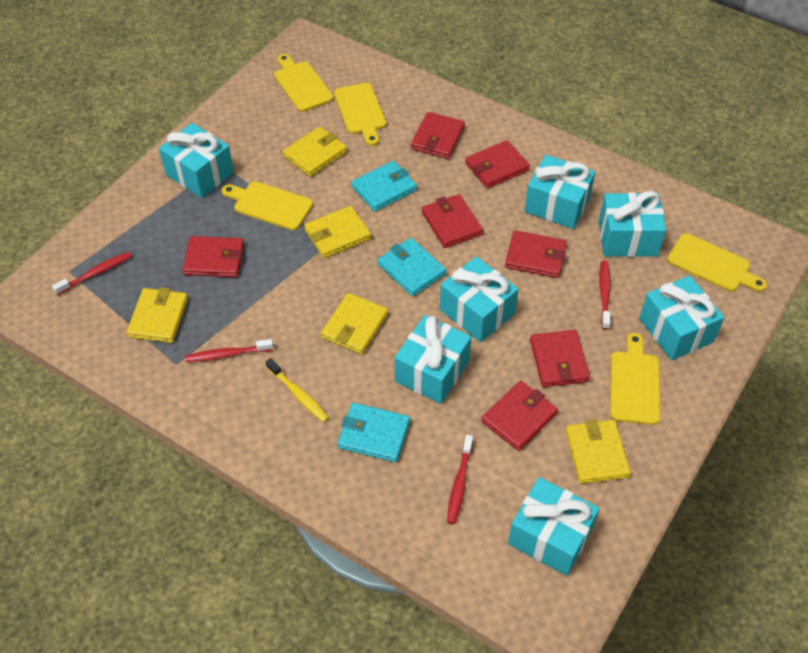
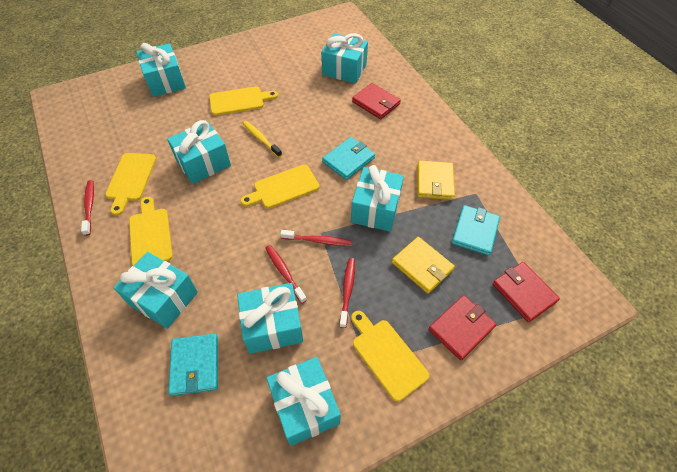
red wallet: 7 -> 3
yellow wallet: 5 -> 2

